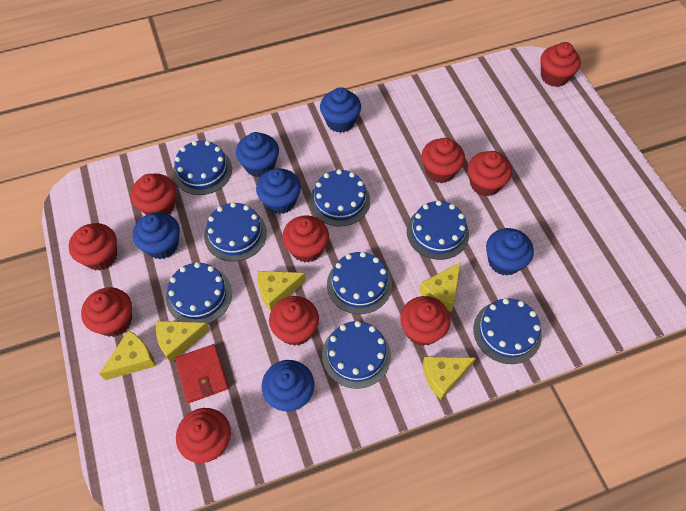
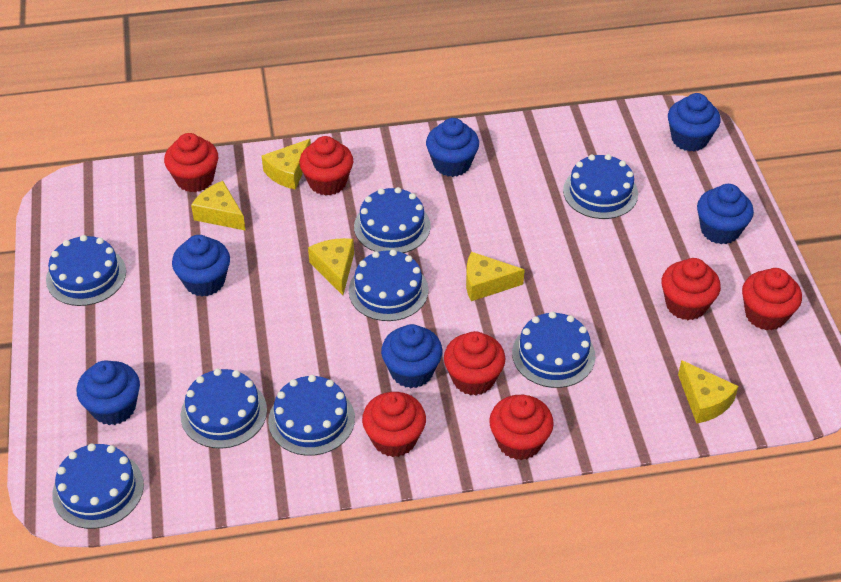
red cupcake: 10 -> 7
red wallet: 1 -> 0

